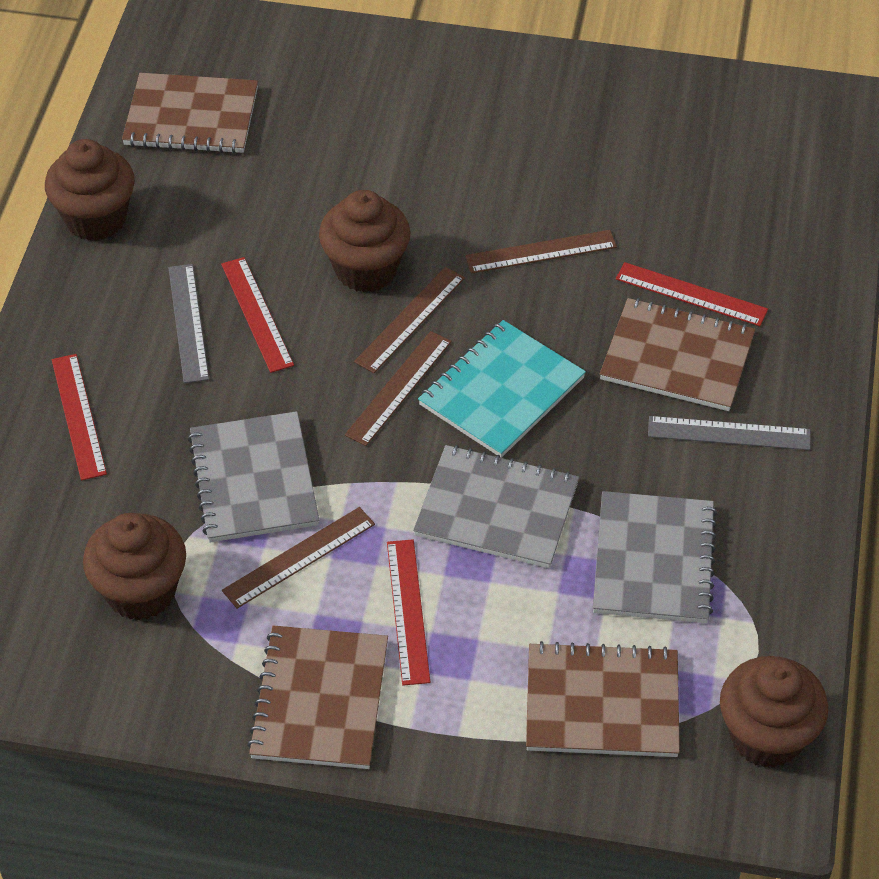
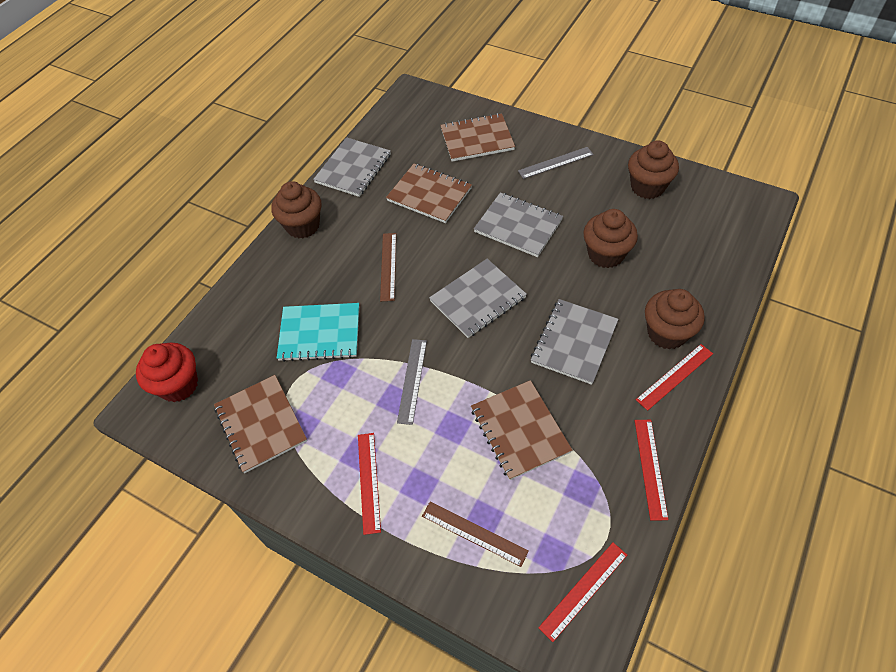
brown ruler: 4 -> 2
grey notebook: 3 -> 4
red cupcake: 0 -> 1

